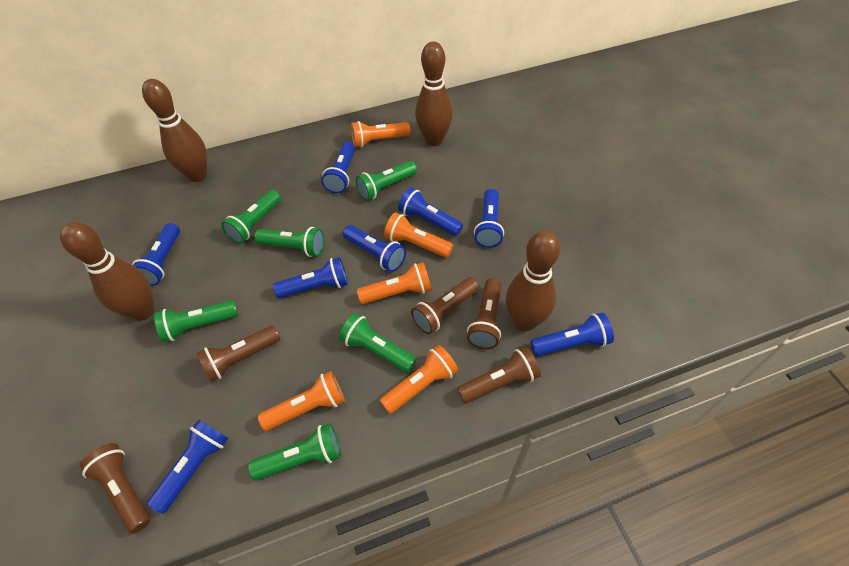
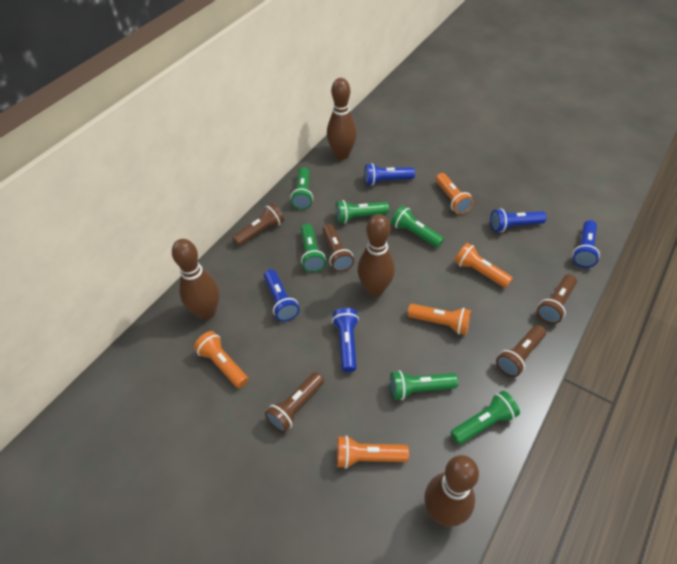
blue flashlight: 8 -> 5

